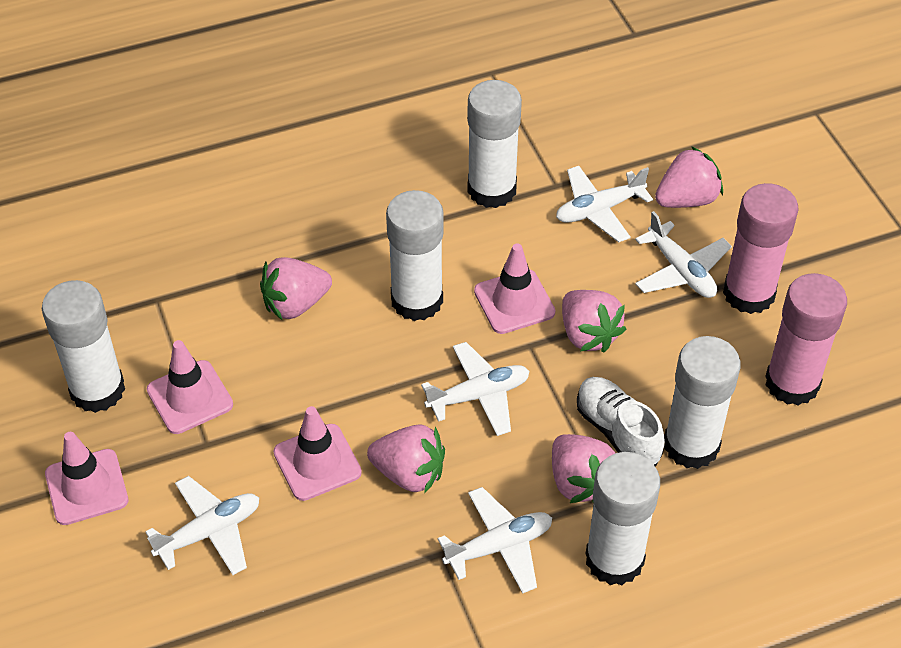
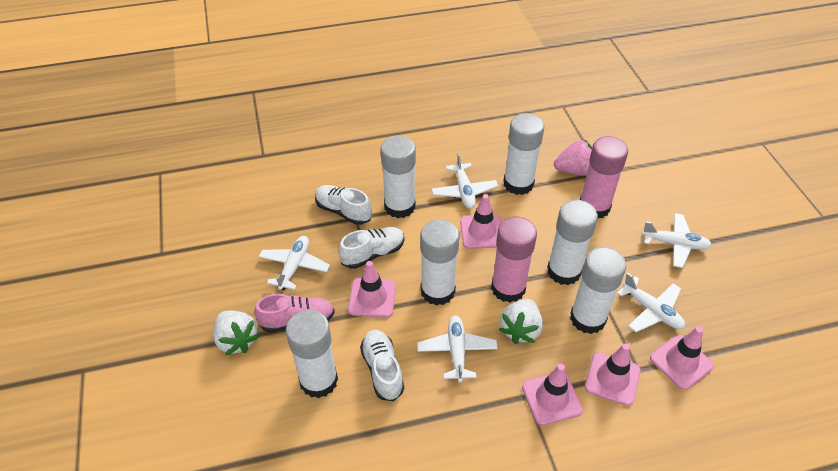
pink shoe: 0 -> 1
pink strawberry: 5 -> 1
pink traffic cone: 4 -> 5
white glue stick: 5 -> 6
white shoe: 1 -> 3
white strawberry: 0 -> 2

